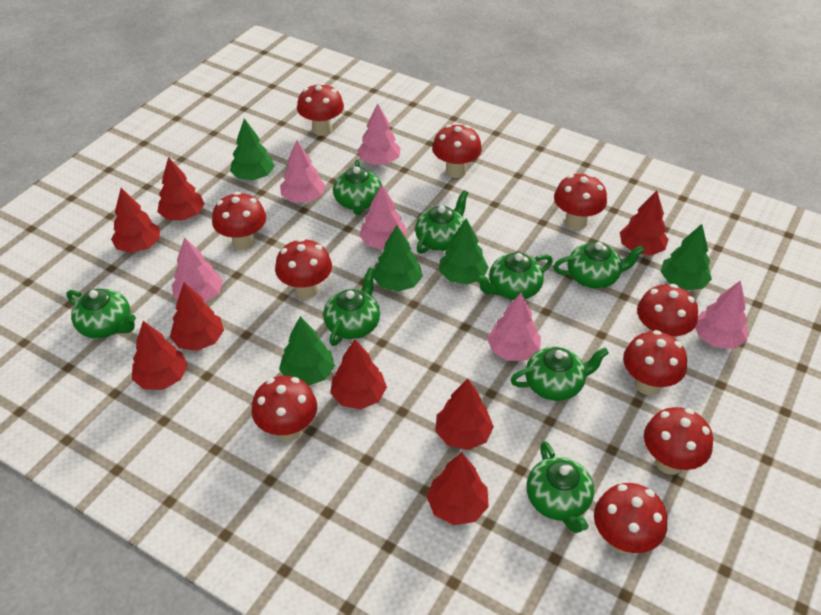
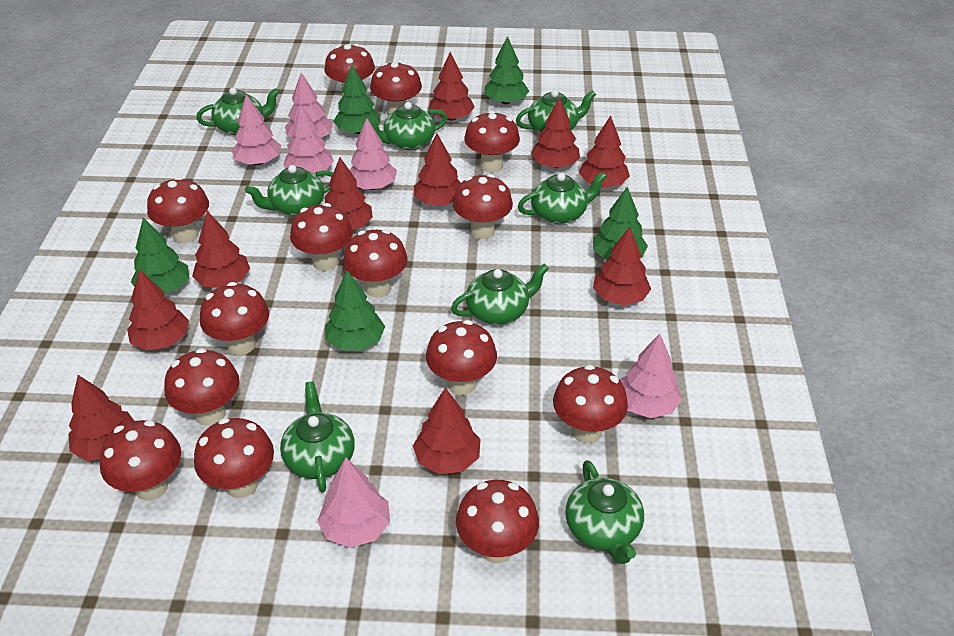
red mushroom: 10 -> 14
red tree: 8 -> 10

